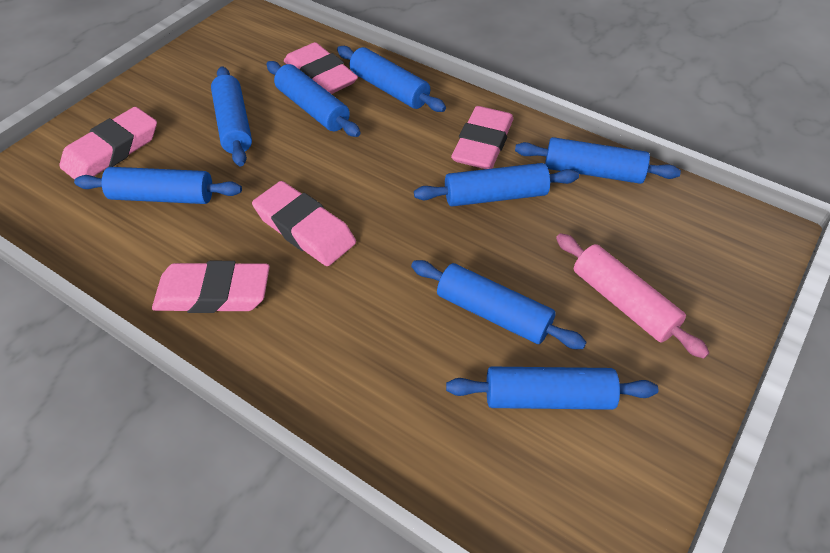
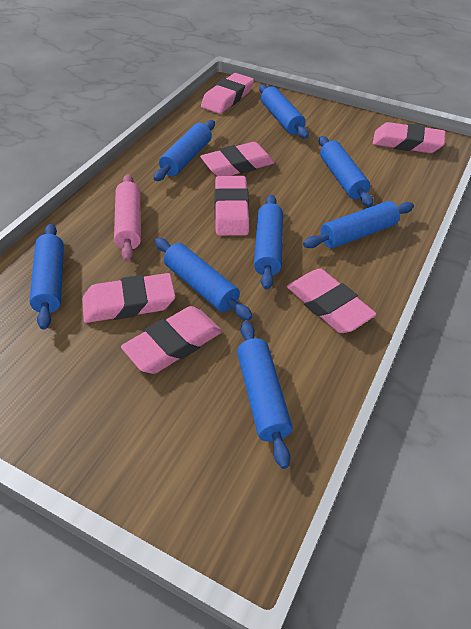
pink eraser: 5 -> 7

